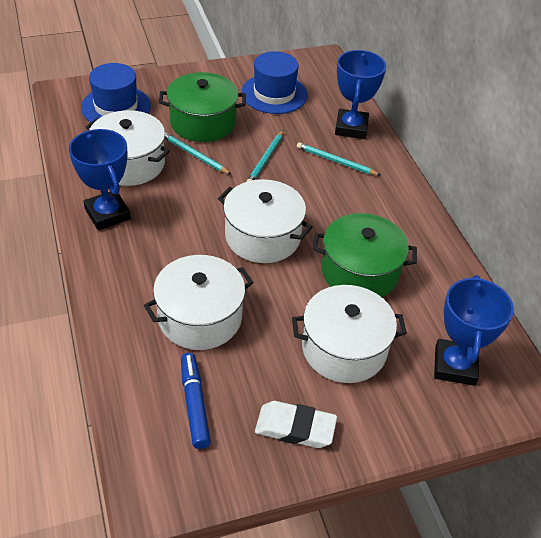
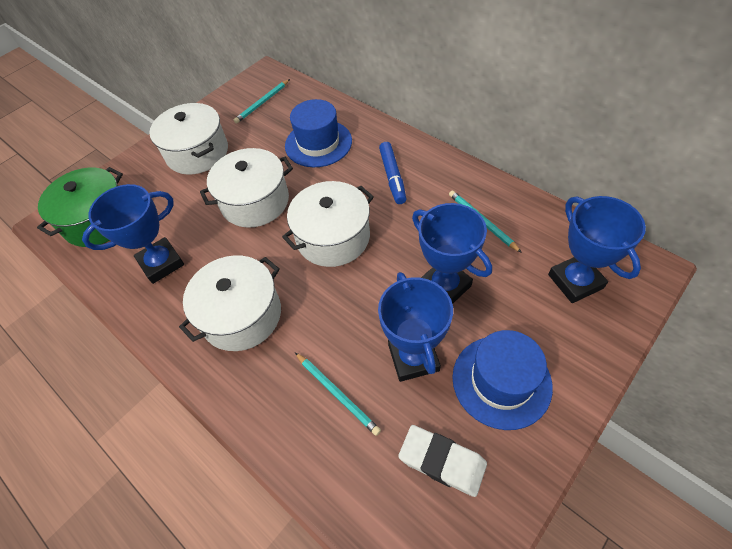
blue trophy: 3 -> 4
green pot: 2 -> 1

